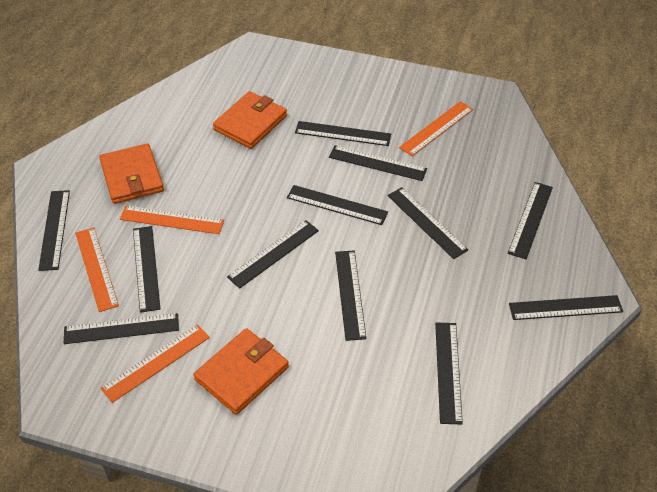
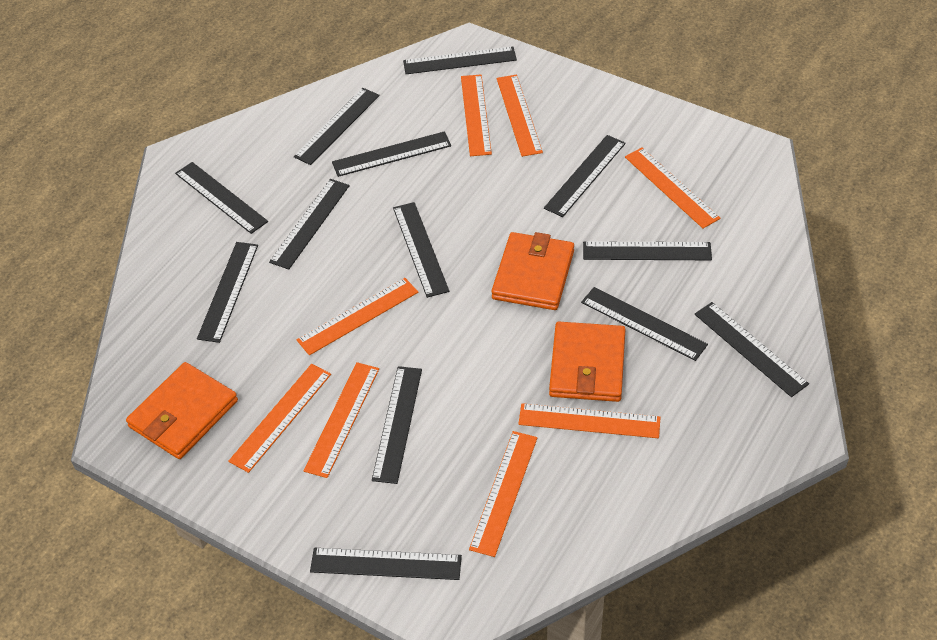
black ruler: 12 -> 13
orange ruler: 4 -> 8

